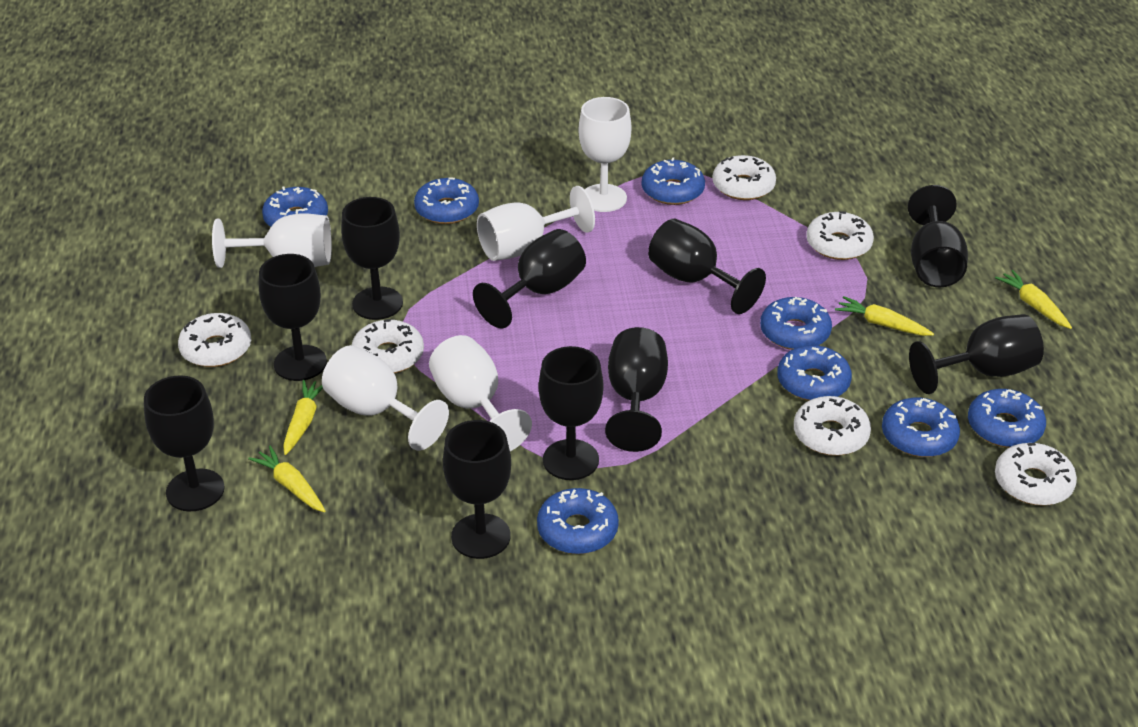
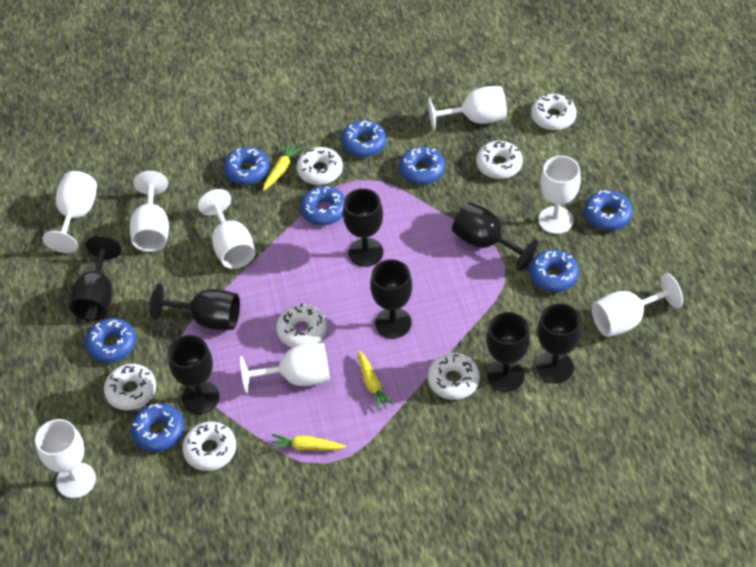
black goblet: 10 -> 8
white donut: 6 -> 7
white goblet: 5 -> 8
yellow carrot: 4 -> 3

